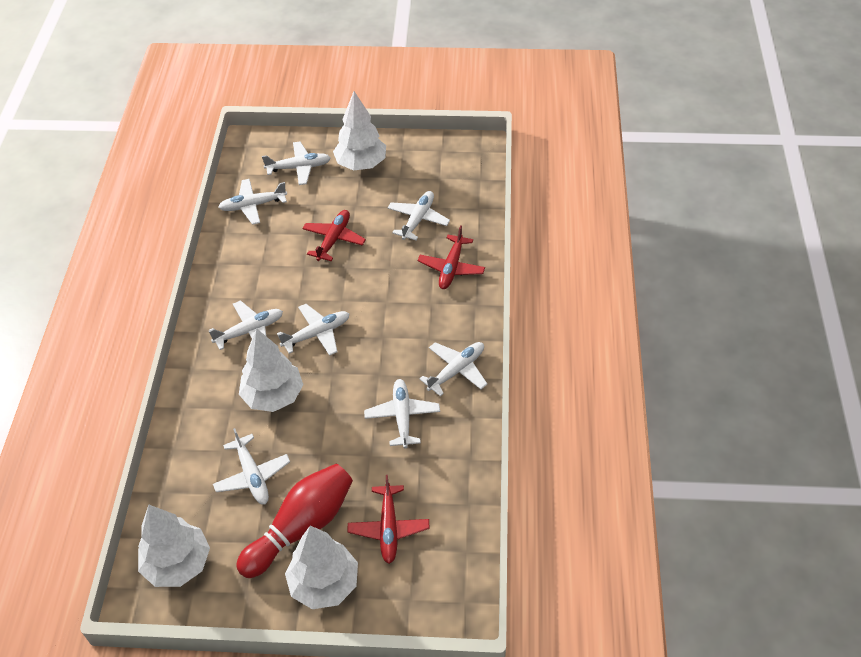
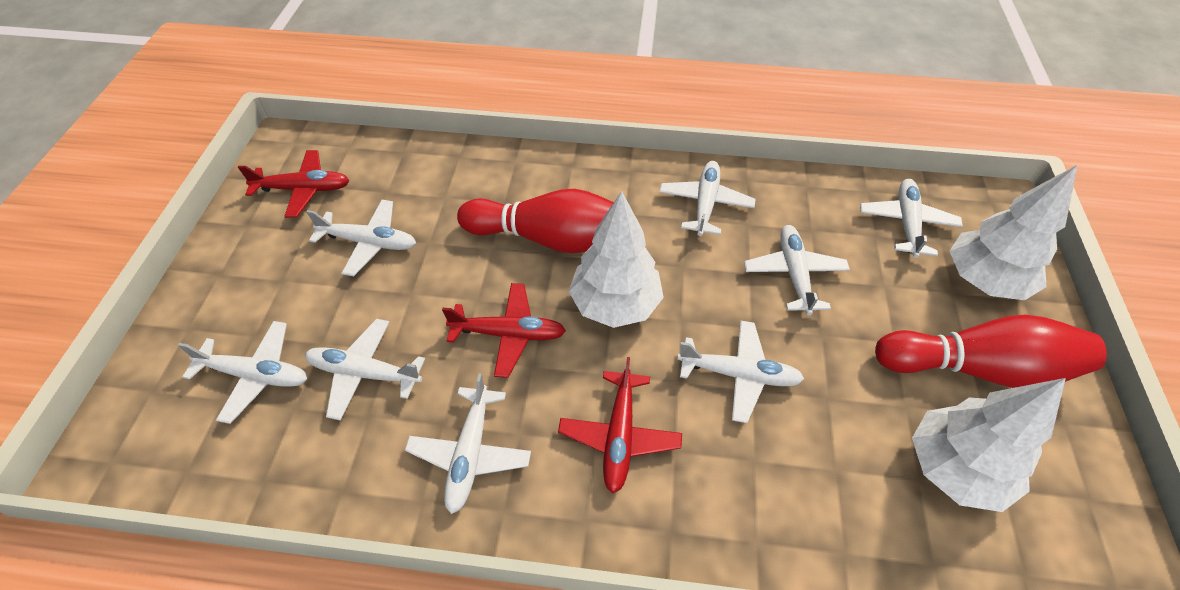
red bowling pin: 1 -> 2
white tree: 4 -> 3

